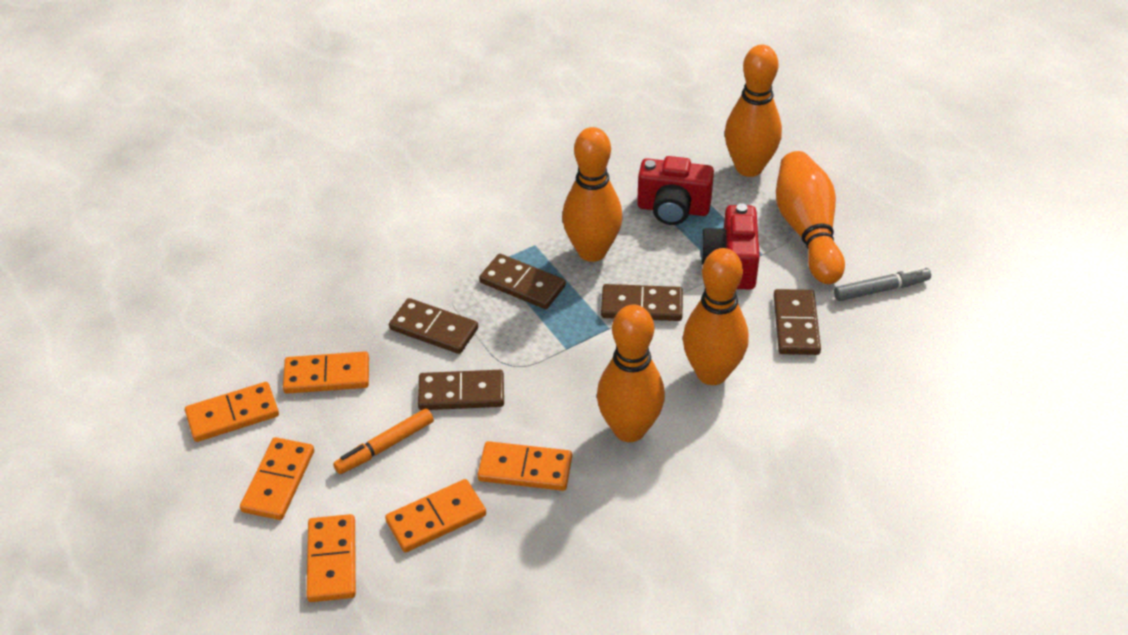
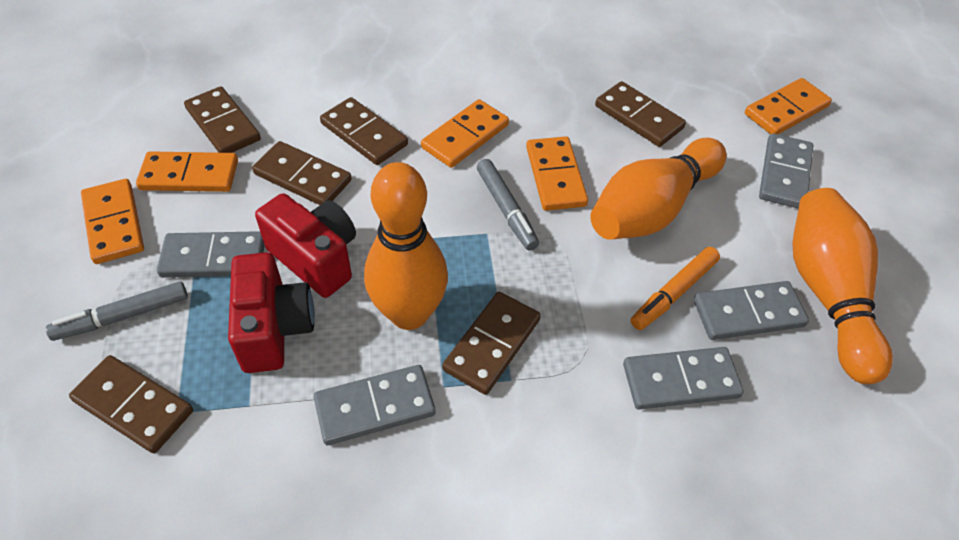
brown domino: 5 -> 6
grey domino: 0 -> 5
grey marker: 1 -> 2
orange bowling pin: 5 -> 3
orange domino: 6 -> 5

